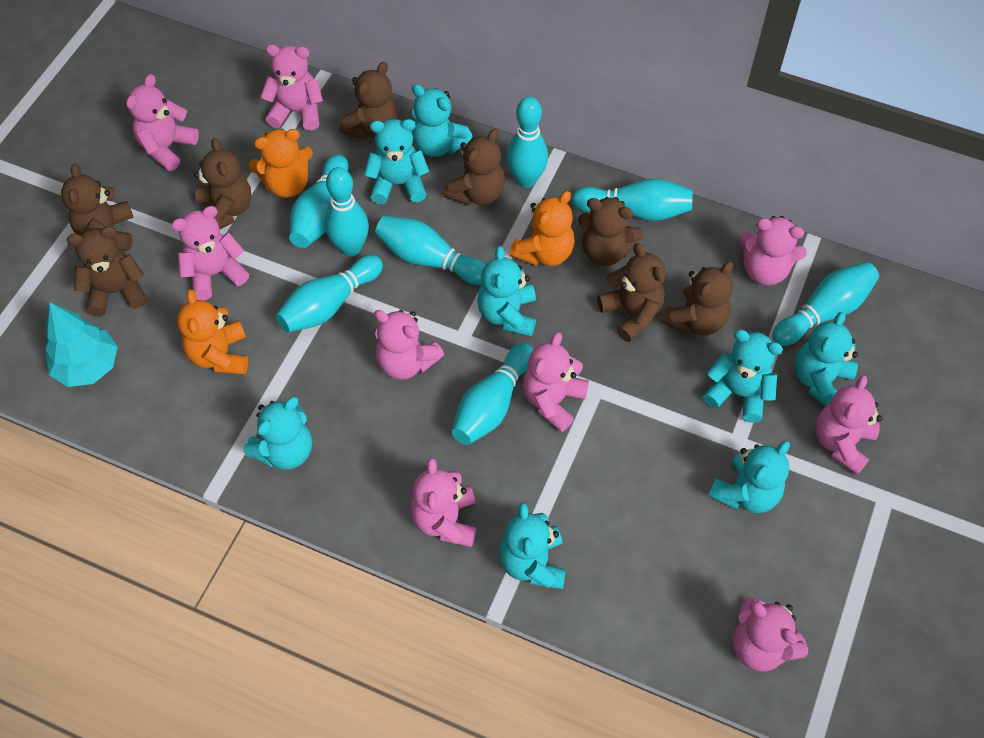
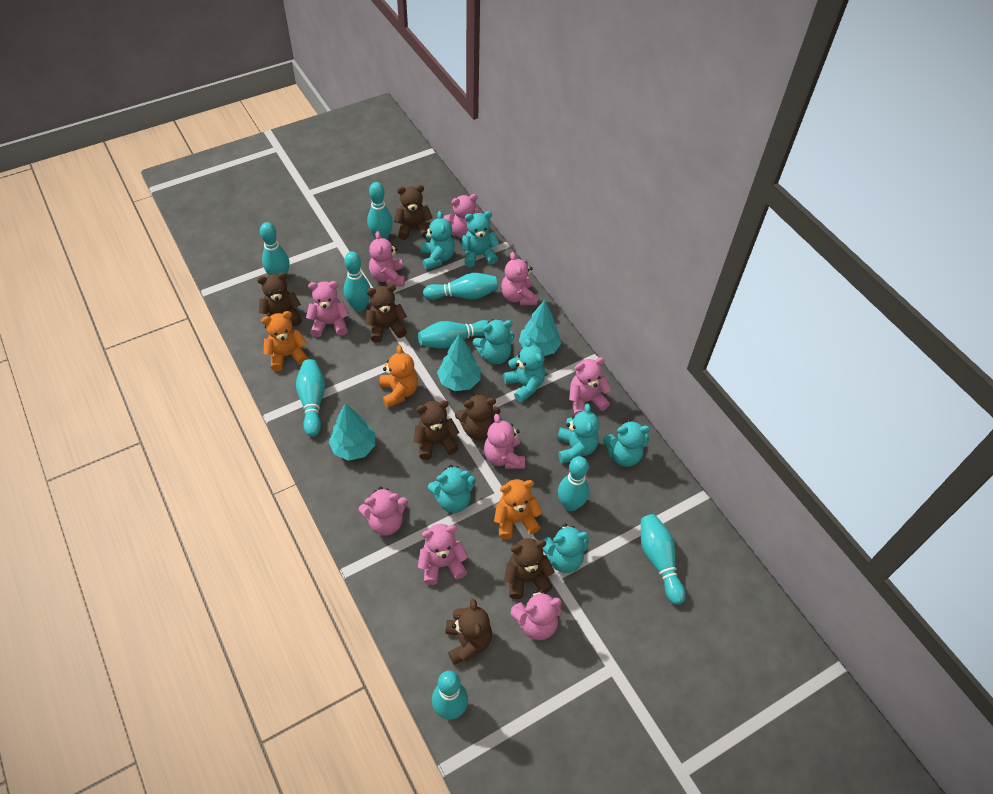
brown teddy bear: 8 -> 7
turquoise bowling pin: 8 -> 9
turquoise tree: 1 -> 3

